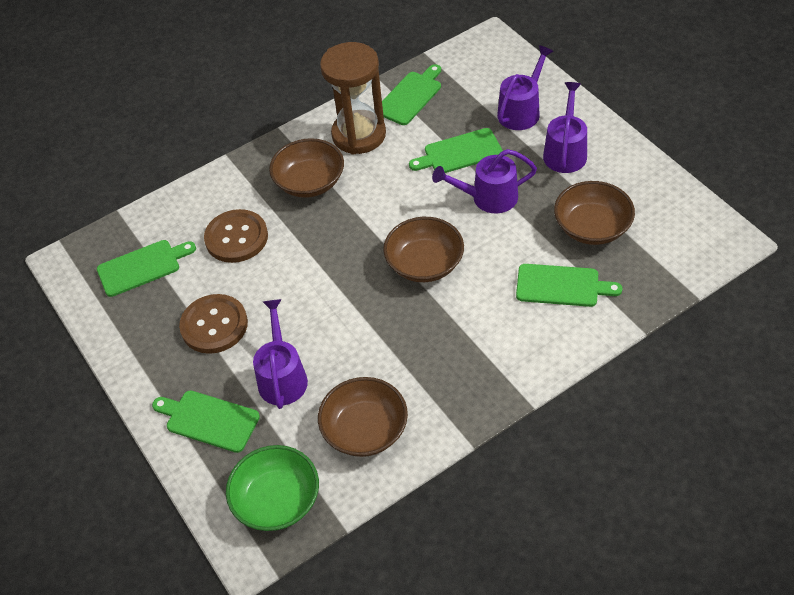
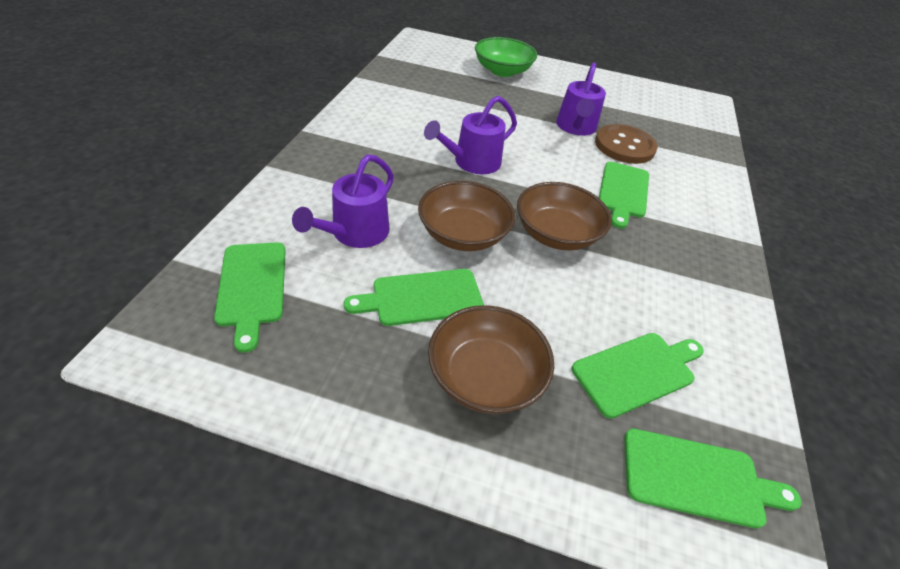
brown bowl: 4 -> 3
brown button: 2 -> 1
brown hourglass: 1 -> 0
purple watering can: 4 -> 3

